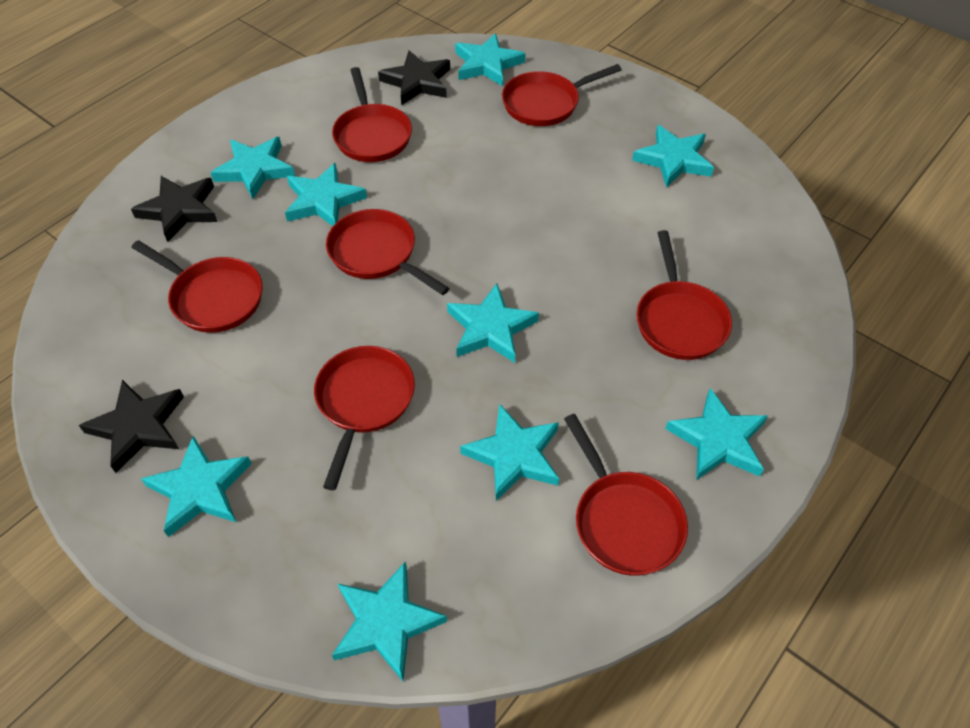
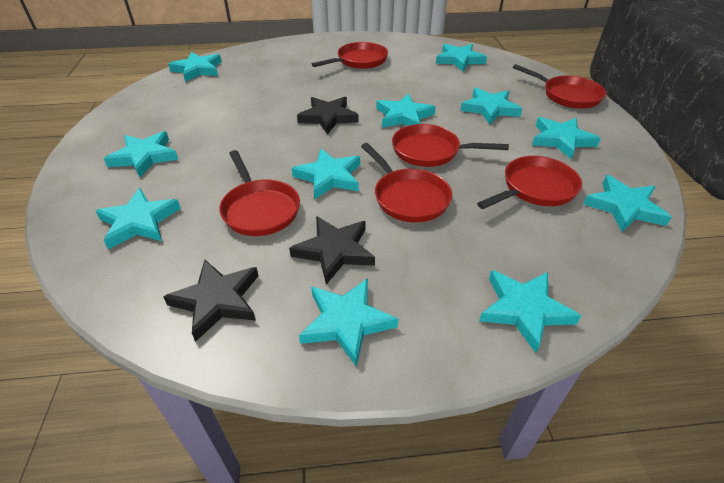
red pan: 7 -> 6
turquoise star: 9 -> 11

